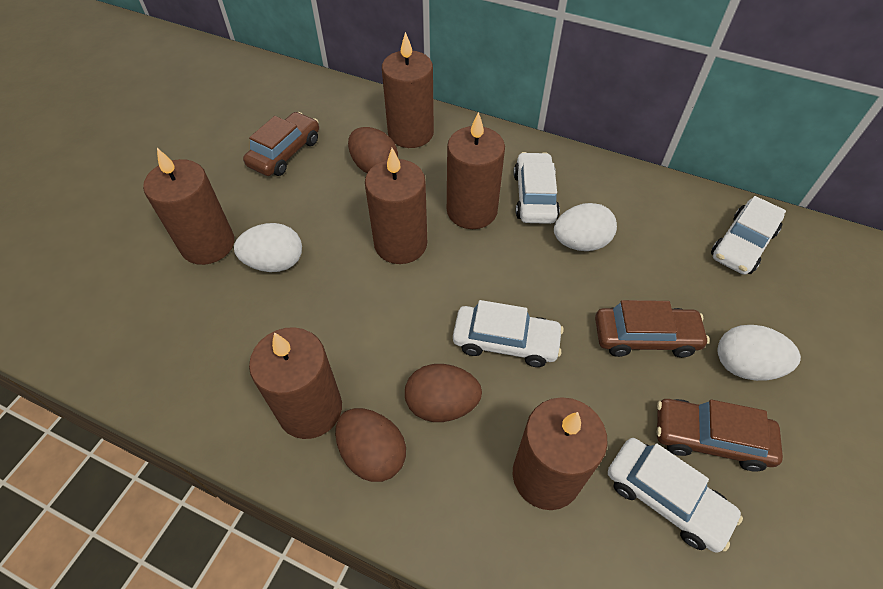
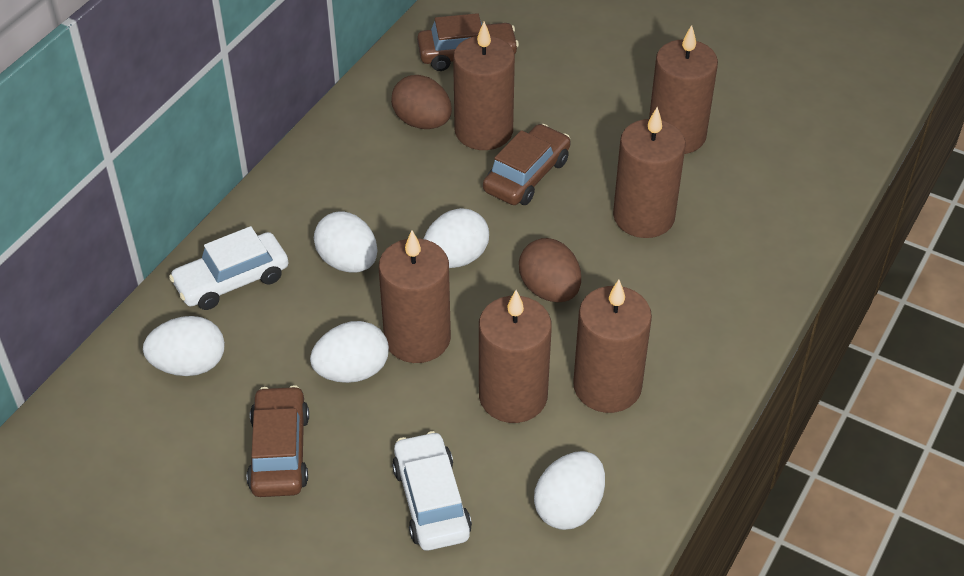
brown egg: 3 -> 2
white car: 4 -> 2
white egg: 3 -> 5

